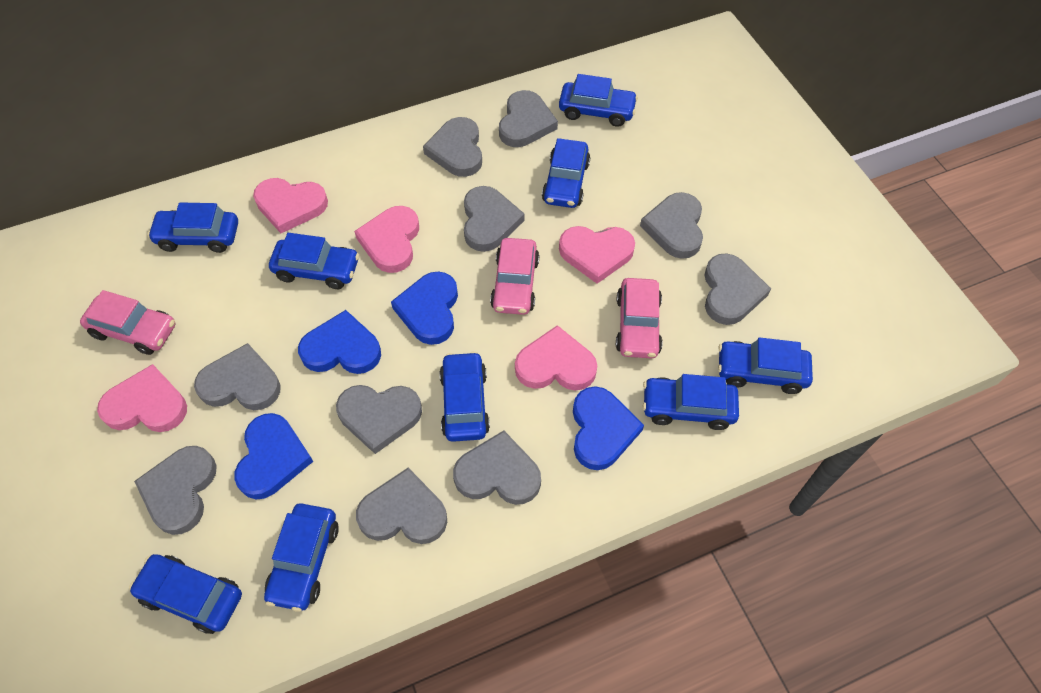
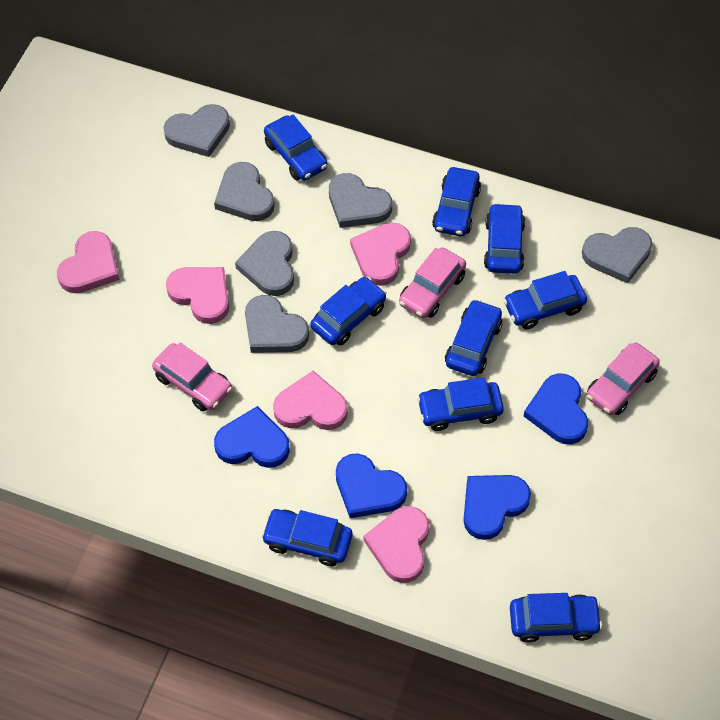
grey heart: 10 -> 6

